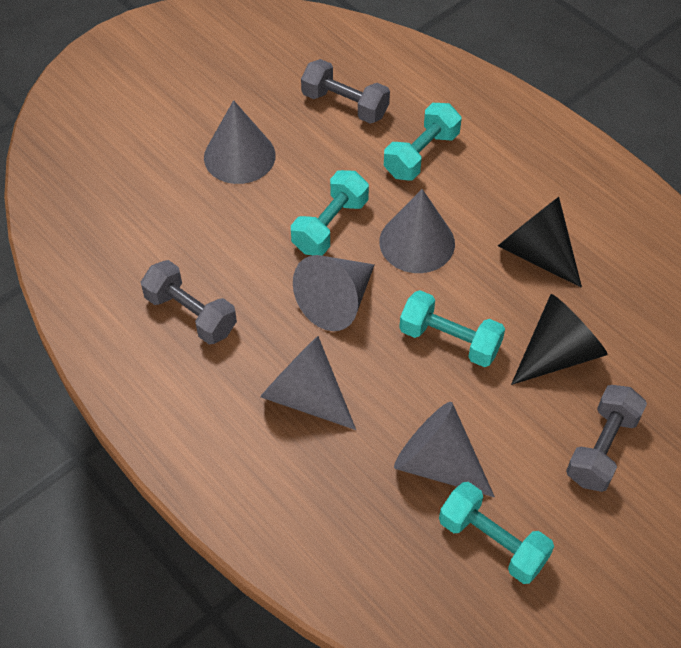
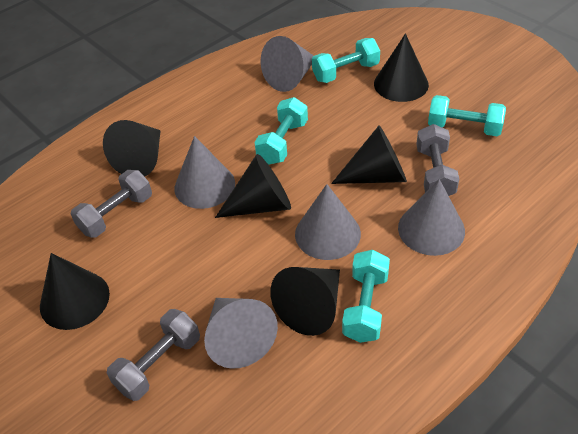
black cone: 2 -> 6

